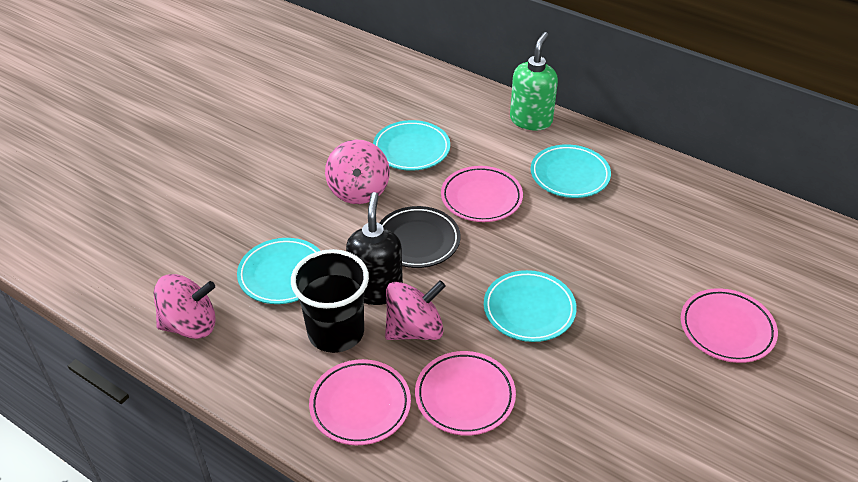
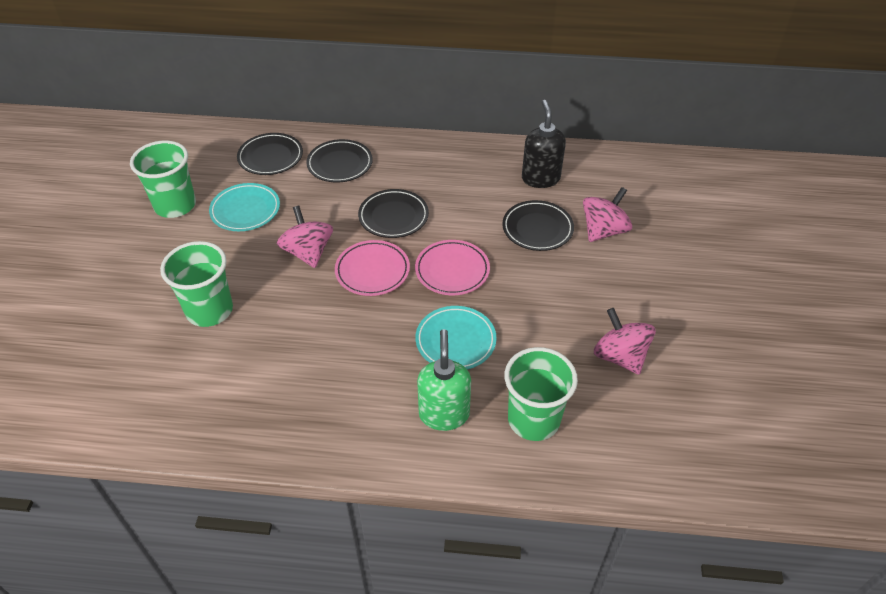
black cup: 1 -> 0
black plate: 1 -> 4
green cup: 0 -> 3
pink plate: 4 -> 2
turquoise plate: 4 -> 2

